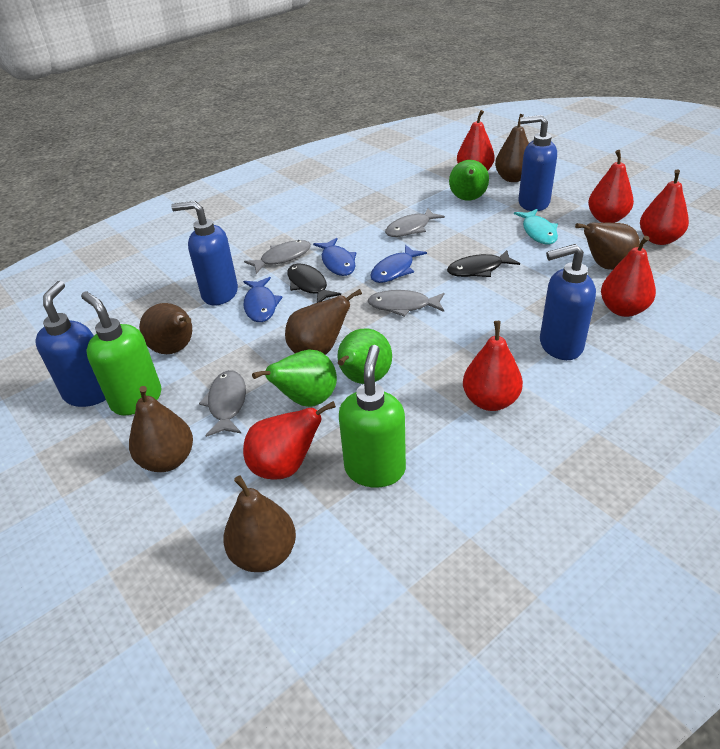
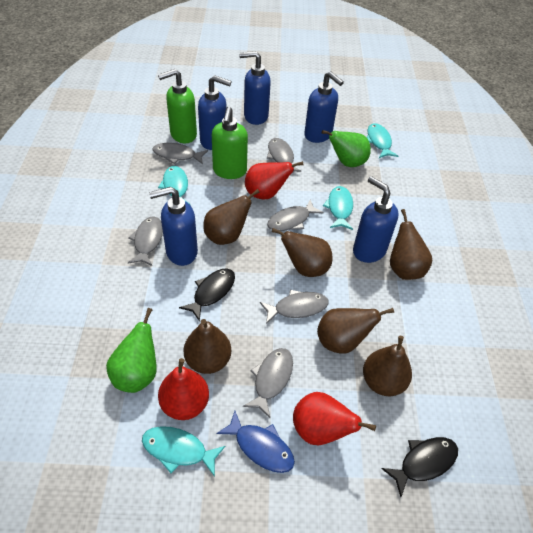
blue fish: 3 -> 1
blue soap dispenser: 4 -> 5
green pear: 3 -> 2
grey fish: 4 -> 6
red pear: 6 -> 3
turquoise fish: 1 -> 4

